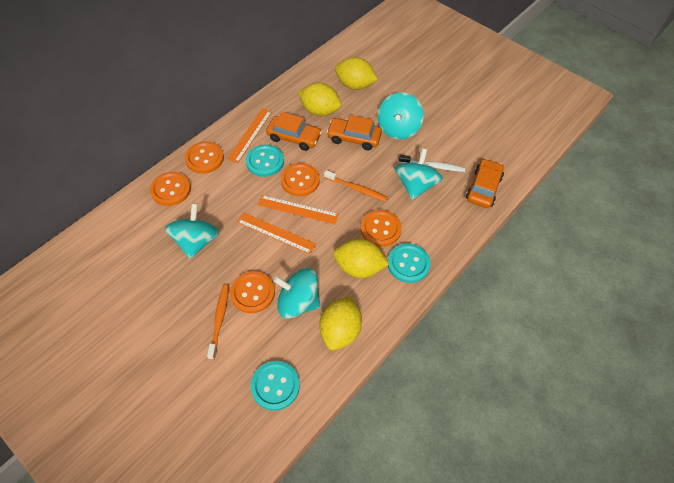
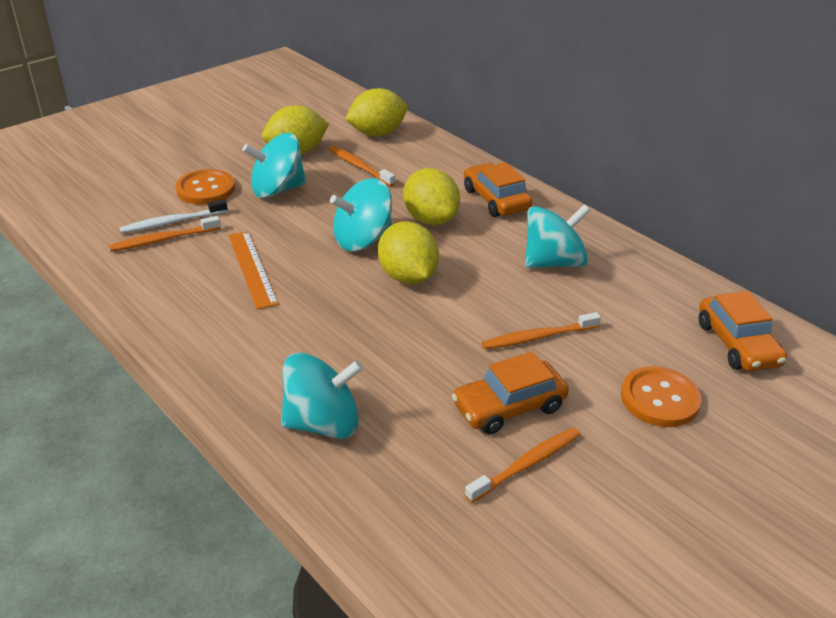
orange button: 5 -> 2
orange ruler: 3 -> 1
orange toothbrush: 2 -> 4
turquoise button: 3 -> 0

